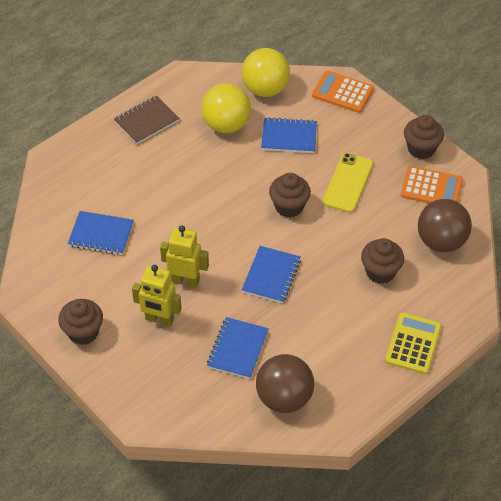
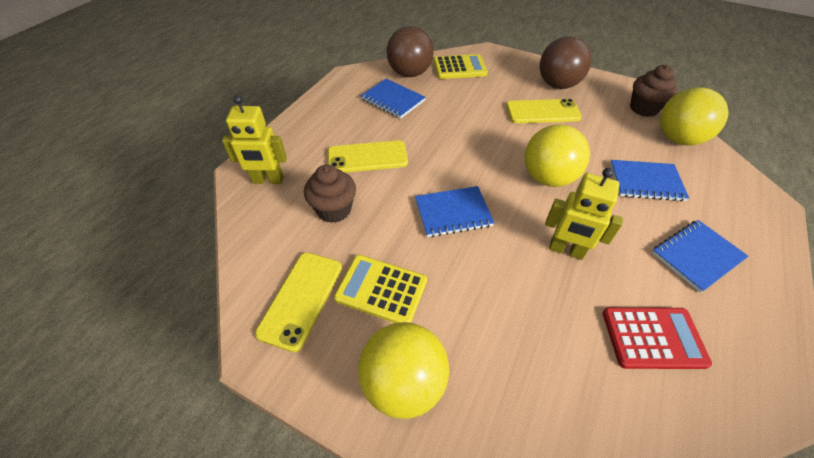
brown cupcake: 4 -> 2
brown notebook: 1 -> 0
orange calculator: 2 -> 0
red calculator: 0 -> 1
yellow ball: 2 -> 3
yellow calculator: 1 -> 2
yellow phone: 1 -> 3

